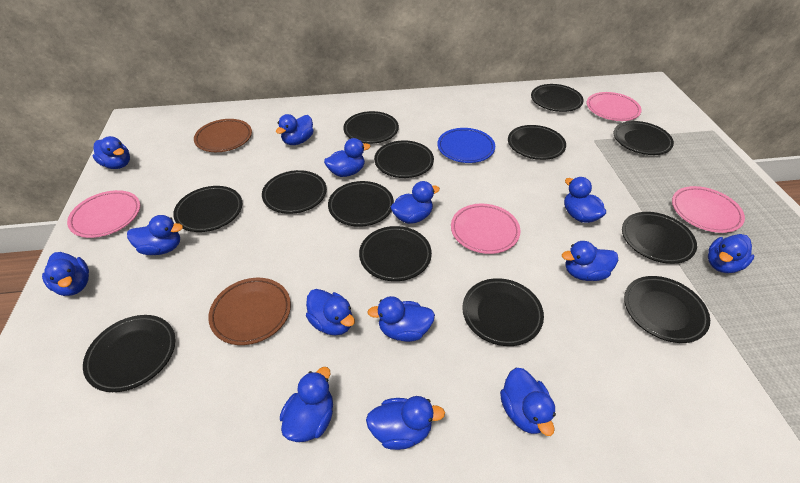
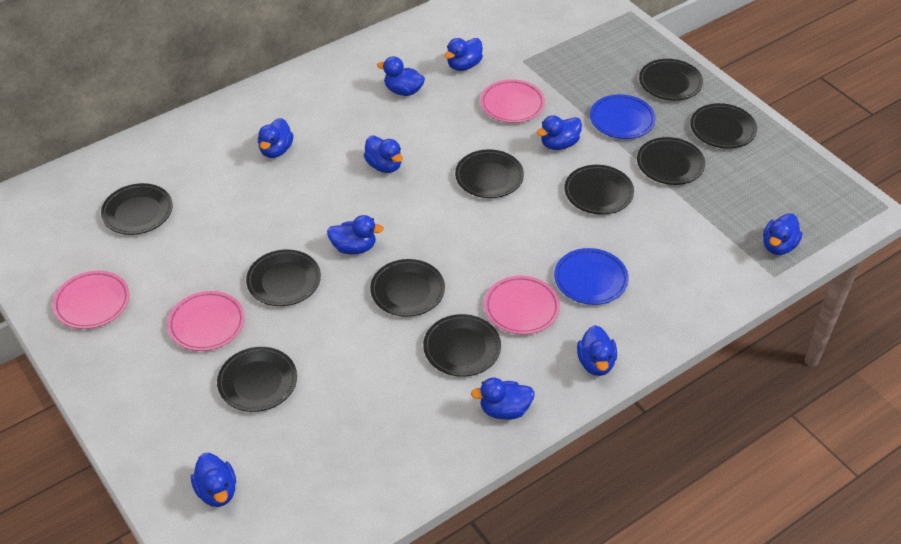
black plate: 13 -> 10
blue duck: 14 -> 10
blue plate: 1 -> 2
brown plate: 2 -> 0

